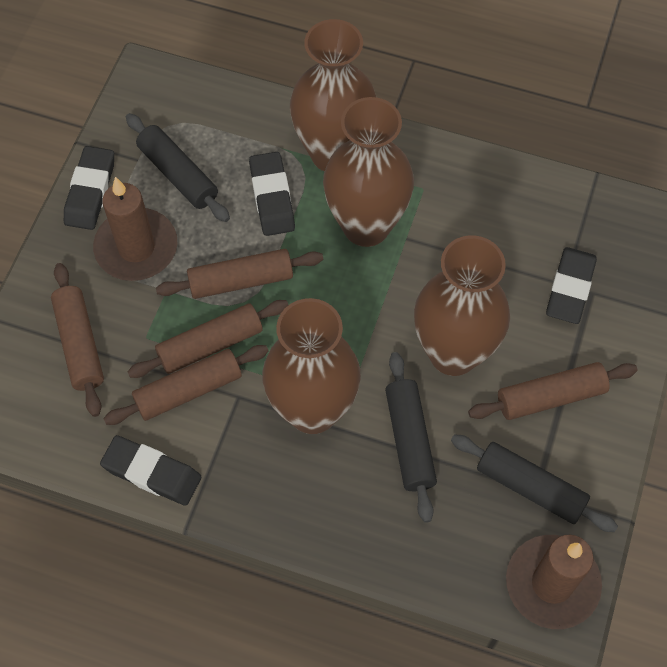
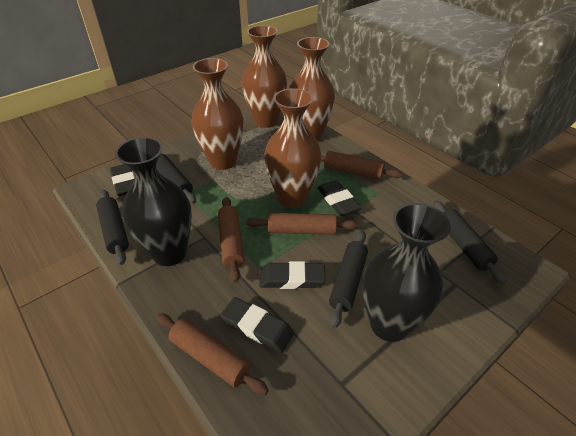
black rolling pin: 3 -> 4
black vase: 0 -> 2
brown candle: 2 -> 0
brown rolling pin: 5 -> 4

